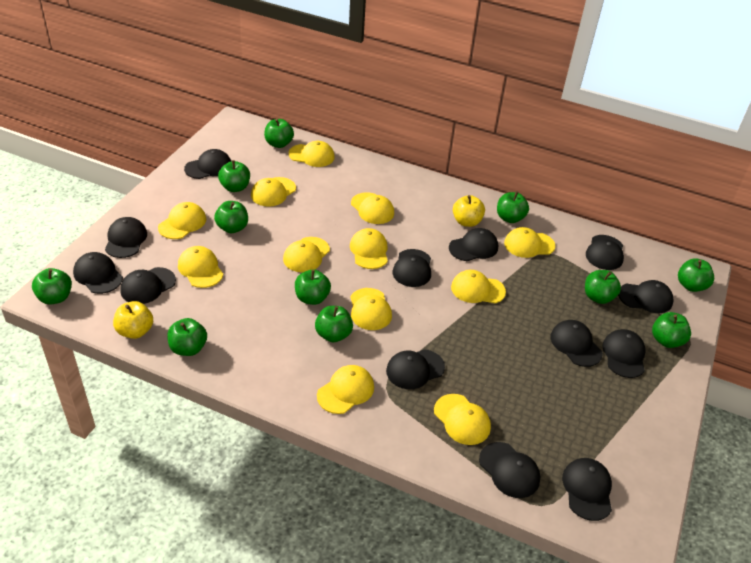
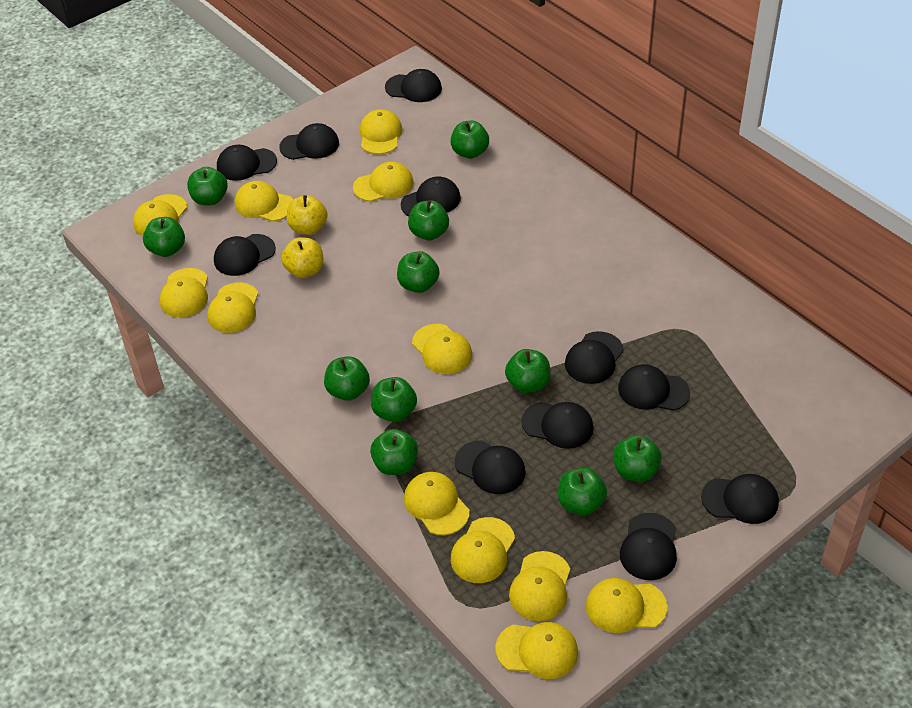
black cap: 13 -> 11

